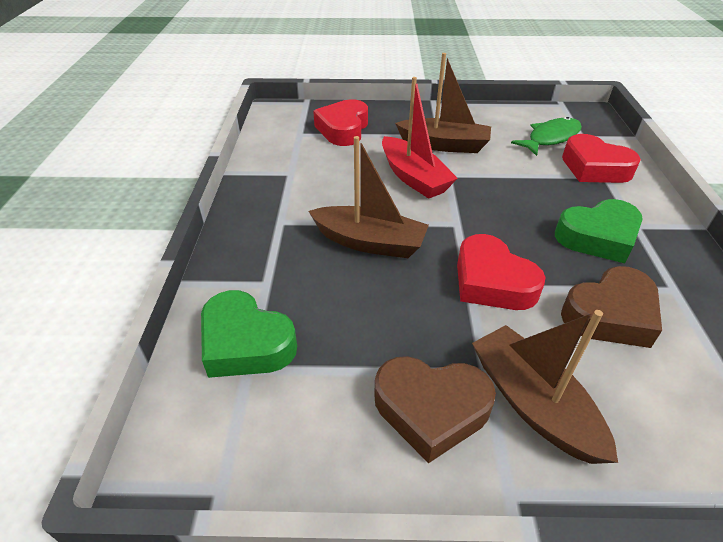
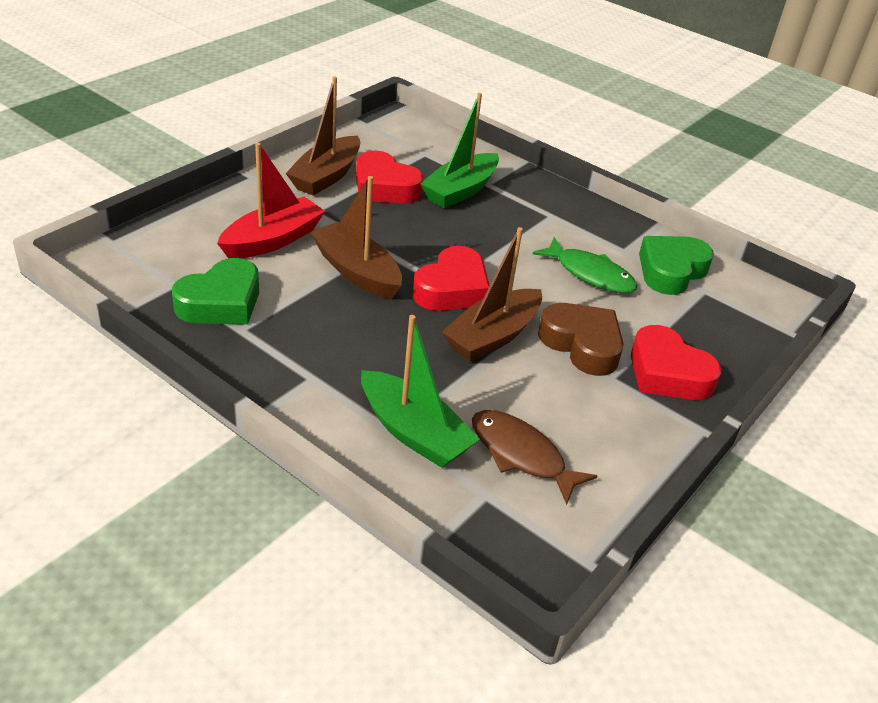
brown fish: 0 -> 1
brown heart: 2 -> 1
green boat: 0 -> 2

